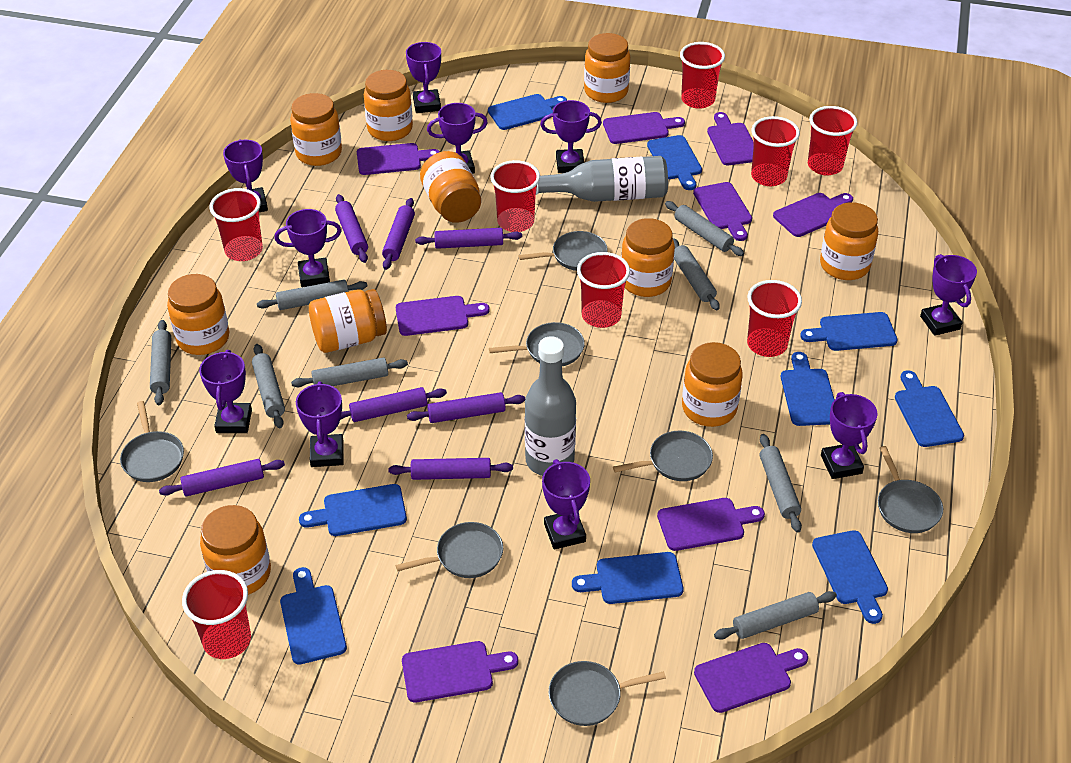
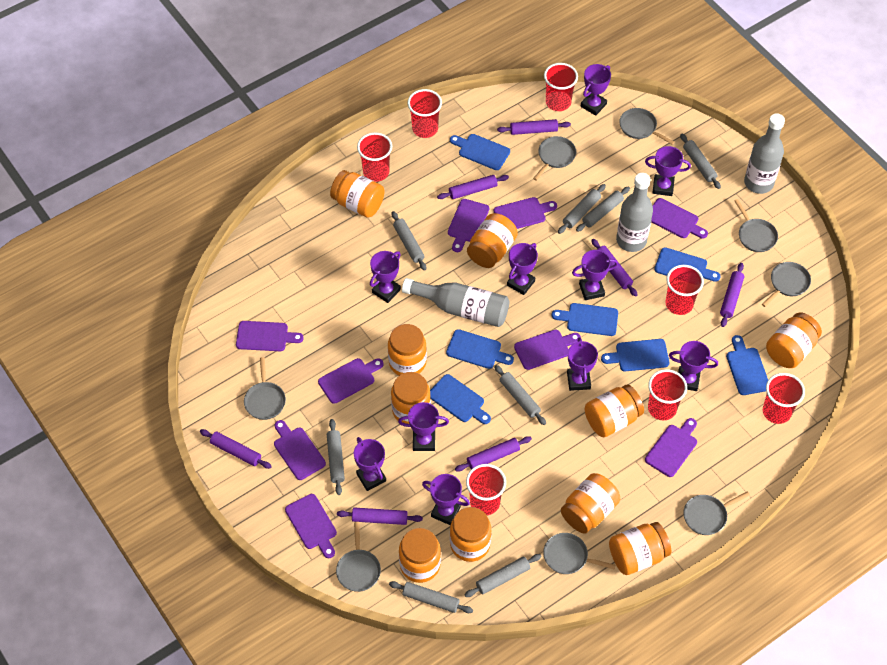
blue cutting board: 9 -> 7
grey bottle: 2 -> 3
grey pan: 7 -> 8
red cup: 8 -> 7

